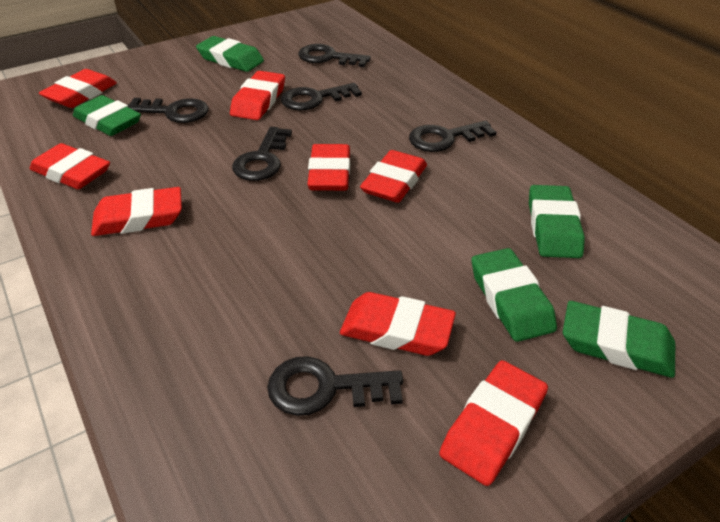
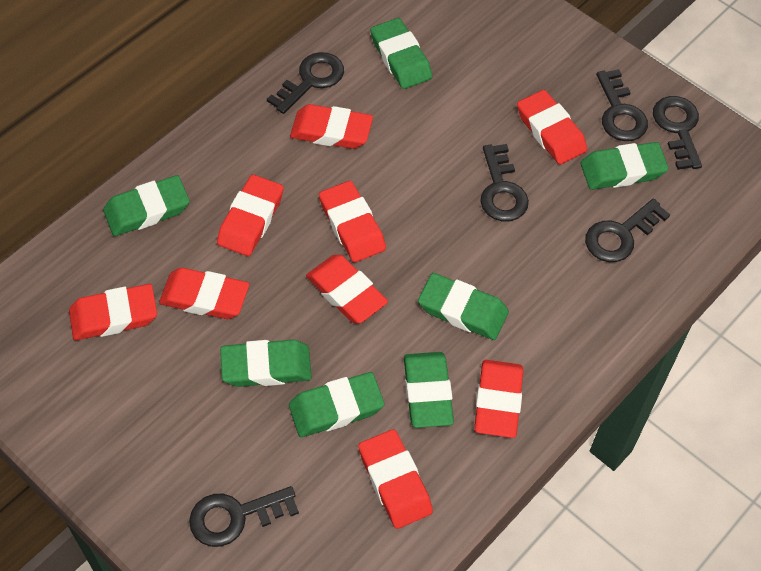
green eraser: 5 -> 7
red eraser: 8 -> 9

